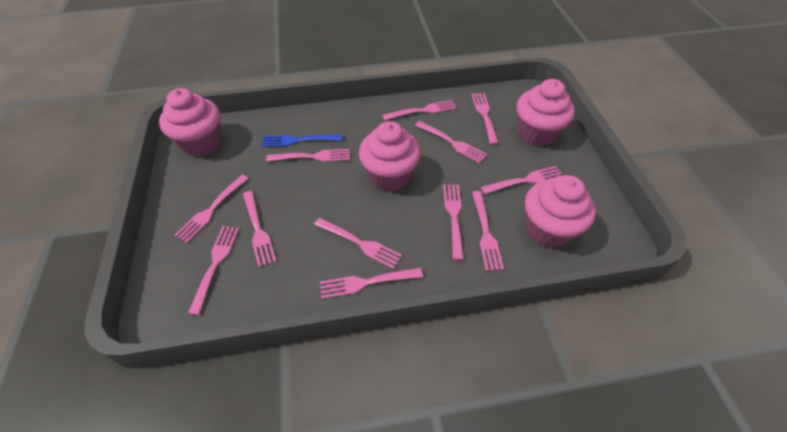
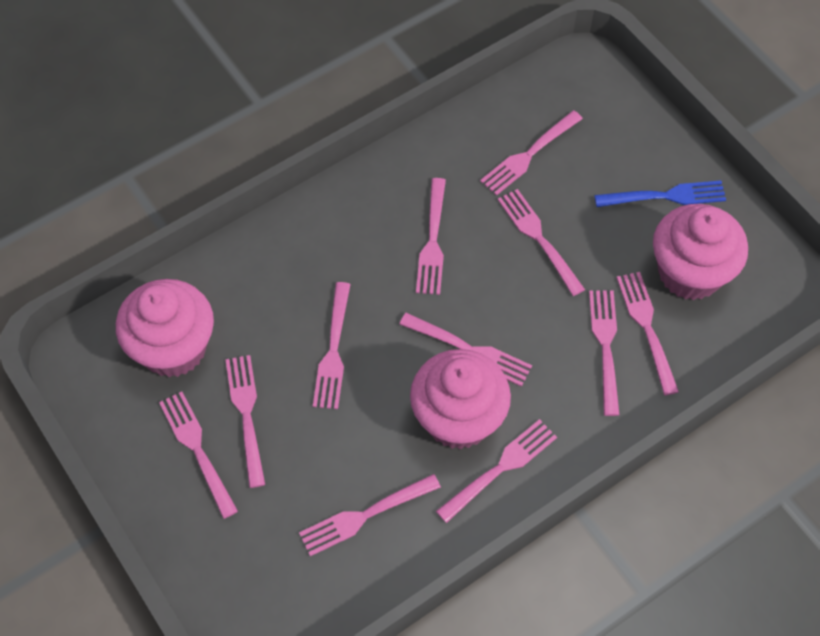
pink cupcake: 4 -> 3
pink fork: 12 -> 11

